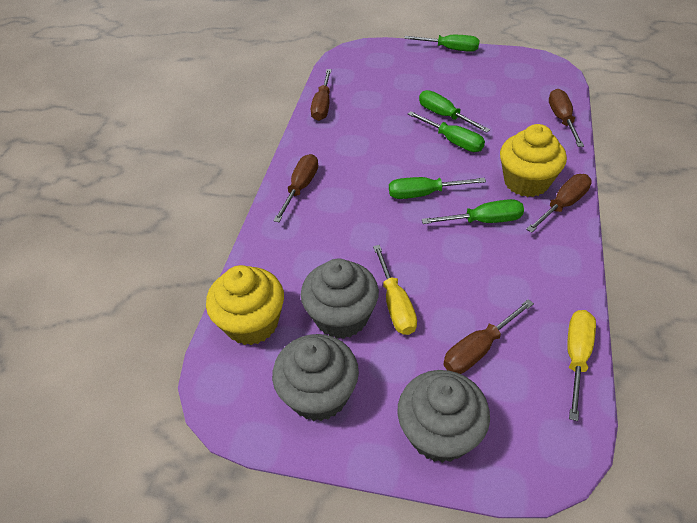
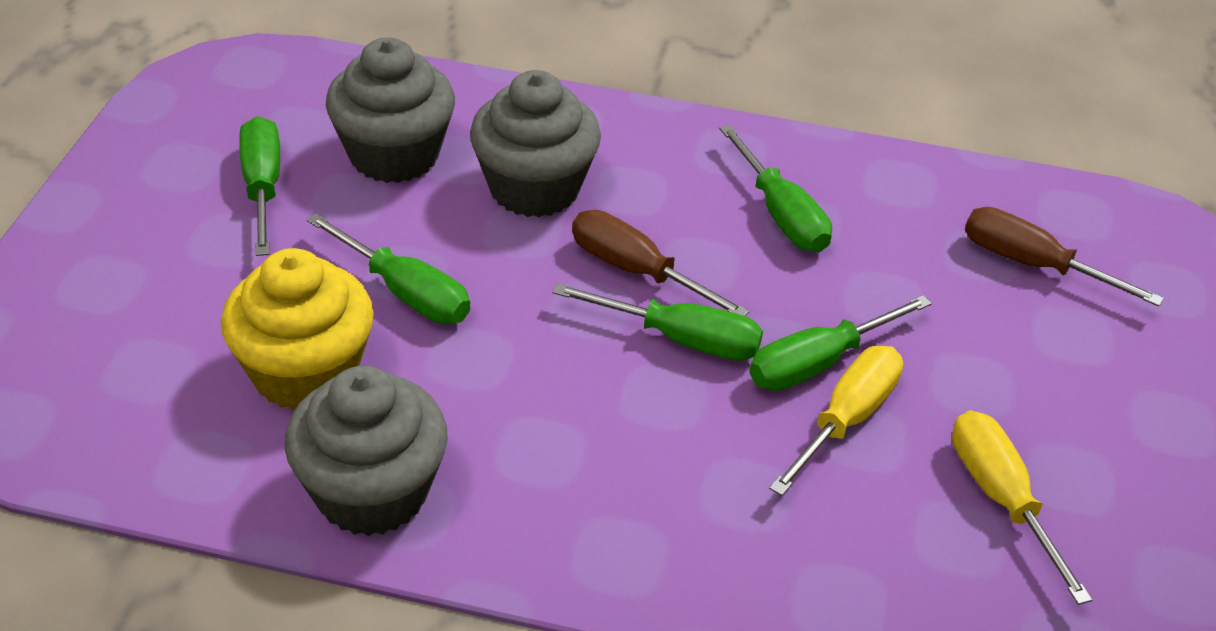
brown screwdriver: 5 -> 2
yellow cupcake: 2 -> 1

